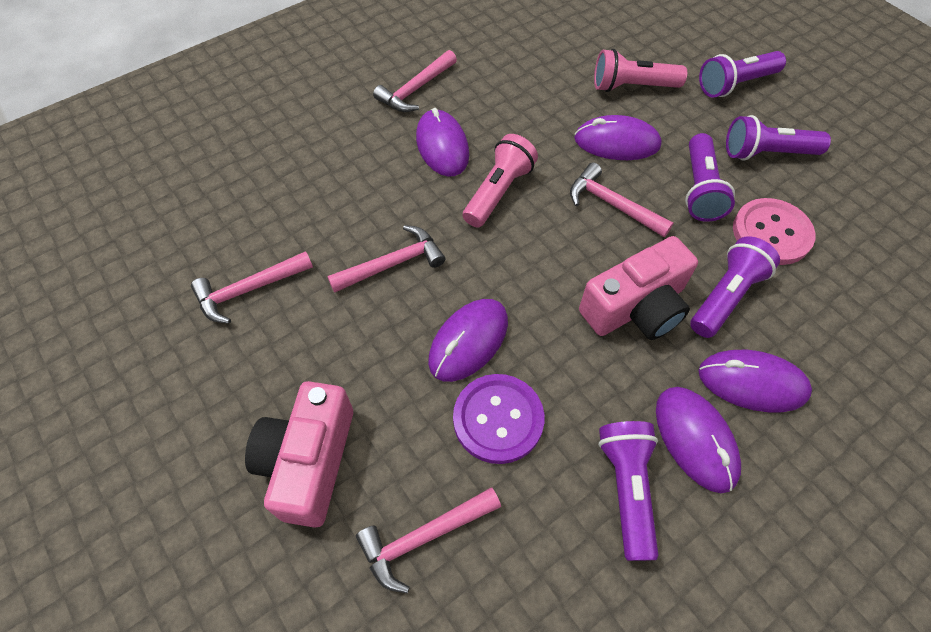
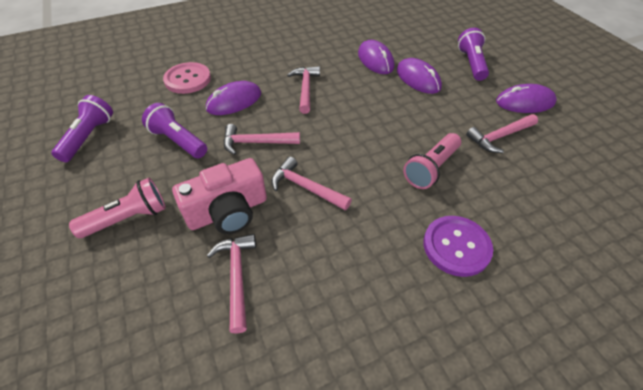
pink camera: 2 -> 1
purple flashlight: 5 -> 3
purple mouse: 5 -> 4

